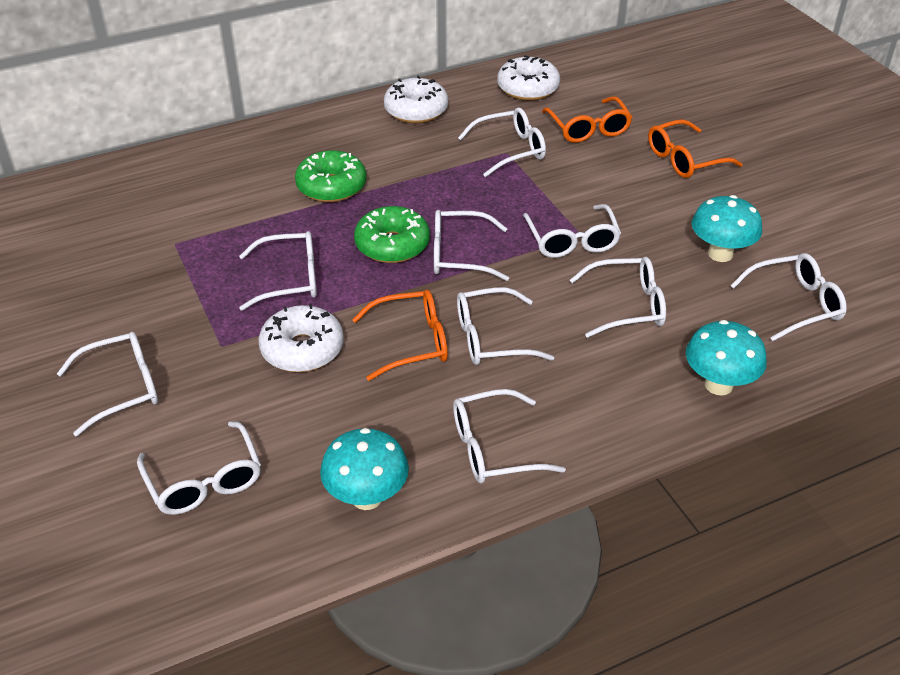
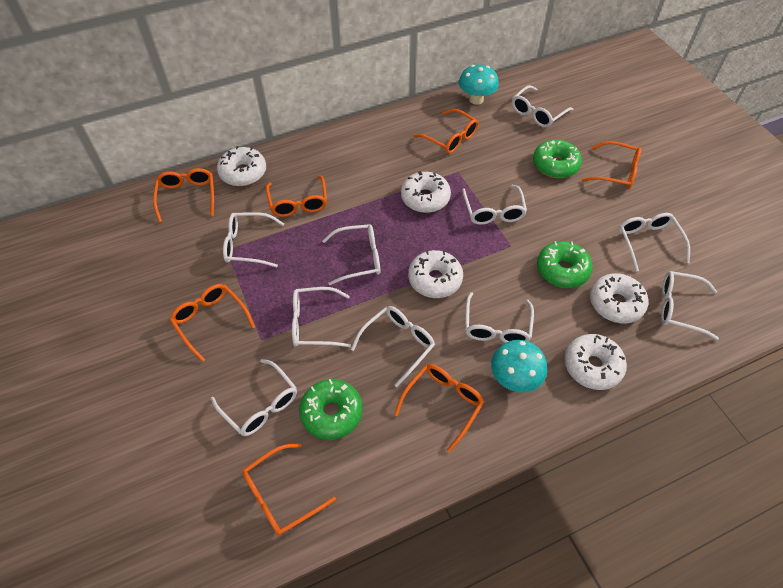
green donut: 2 -> 3
orange glasses: 3 -> 7
turquoise mushroom: 3 -> 2
white donut: 3 -> 5

